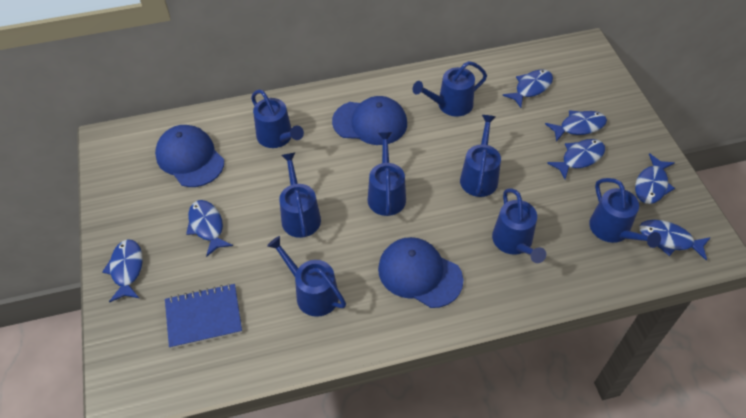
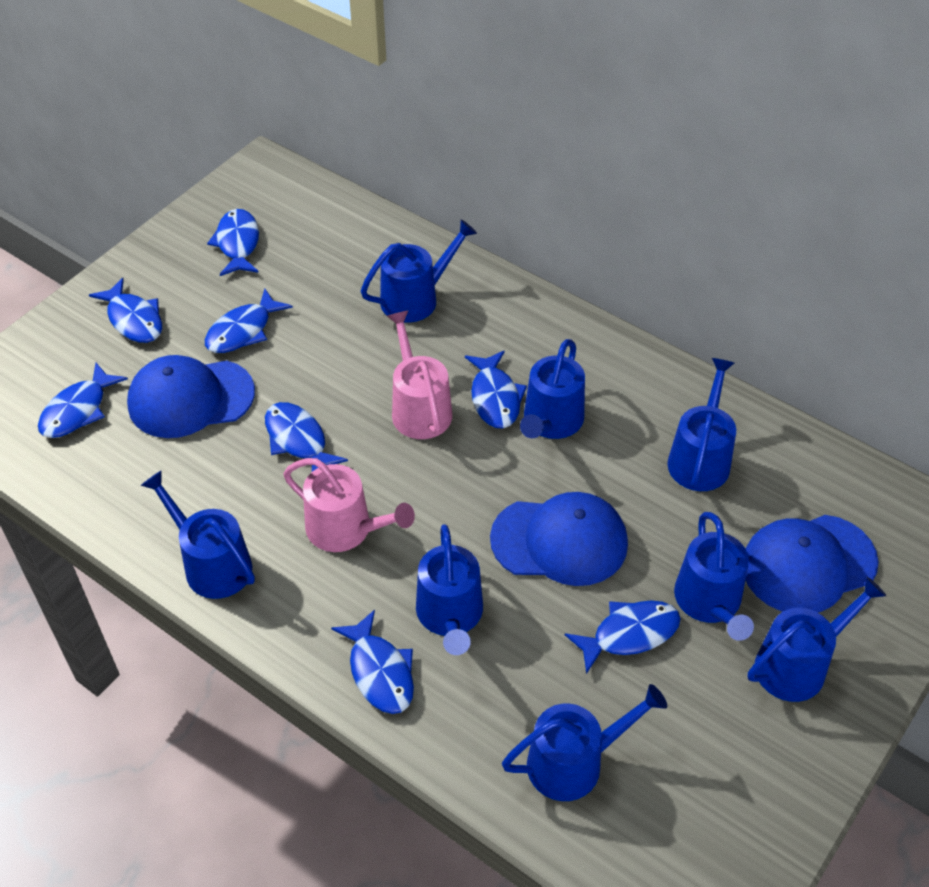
blue fish: 7 -> 8
blue notebook: 1 -> 0
pink watering can: 0 -> 2

